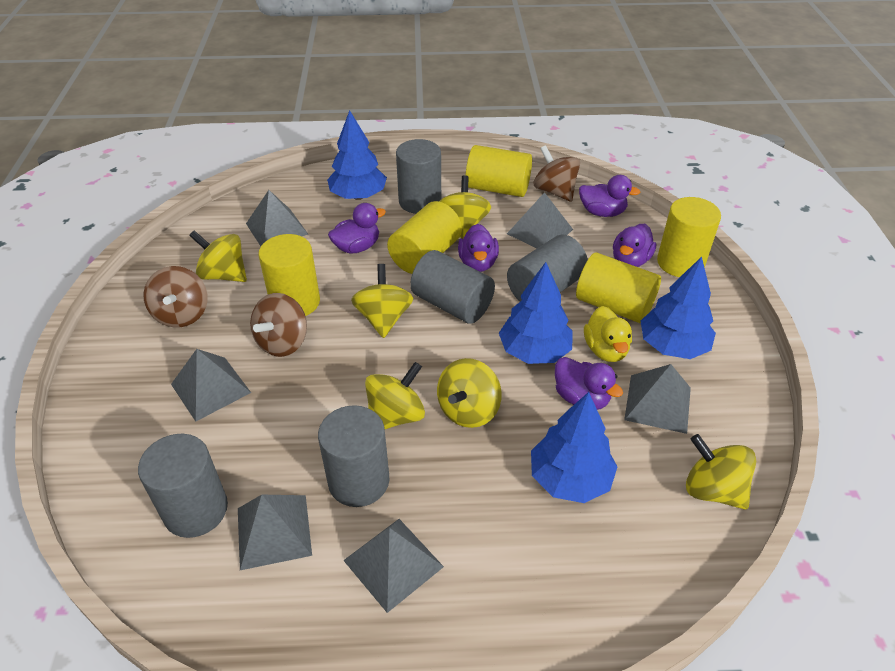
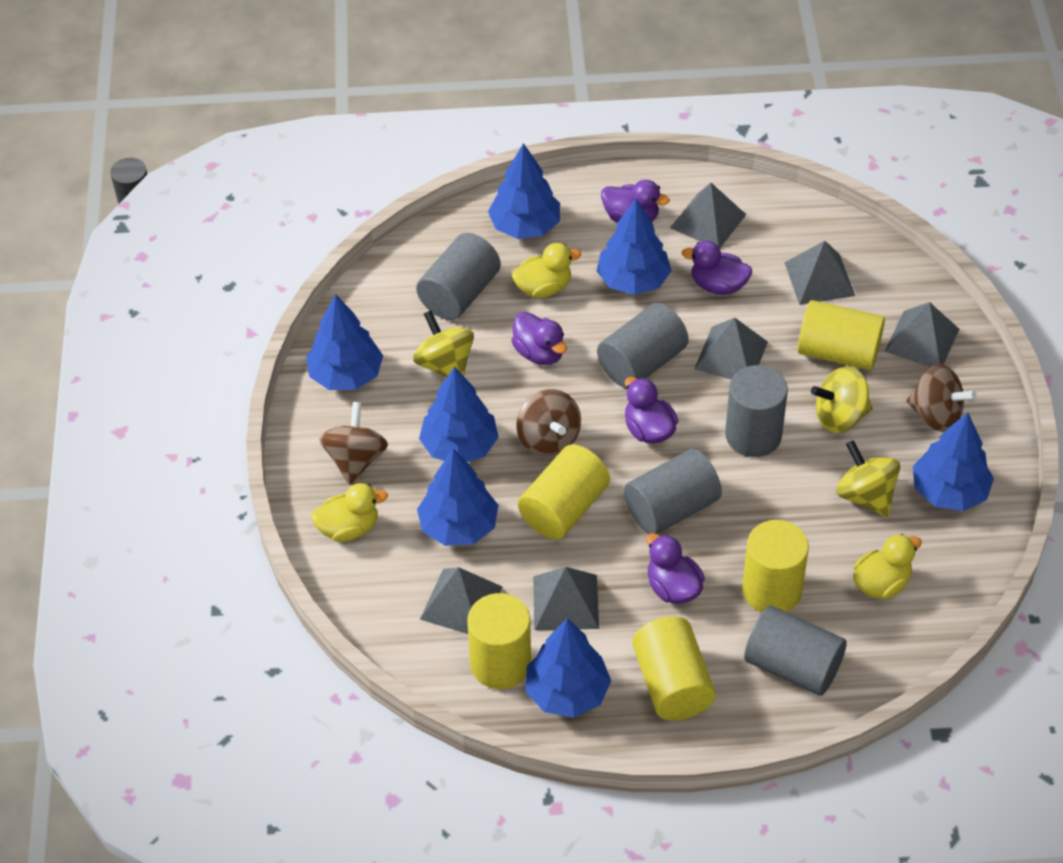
blue tree: 4 -> 7
yellow duck: 1 -> 3
yellow spinning top: 6 -> 3

